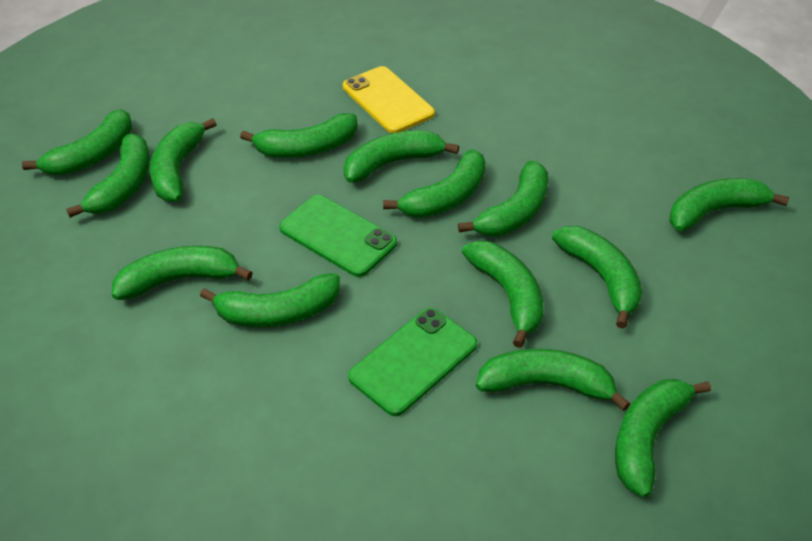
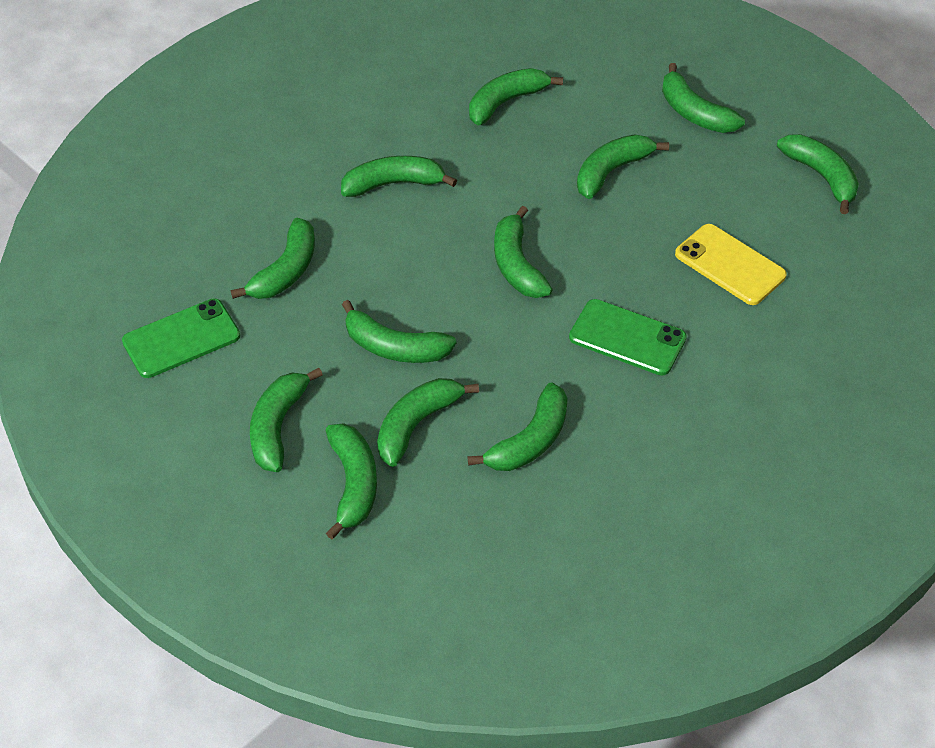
green banana: 14 -> 12

